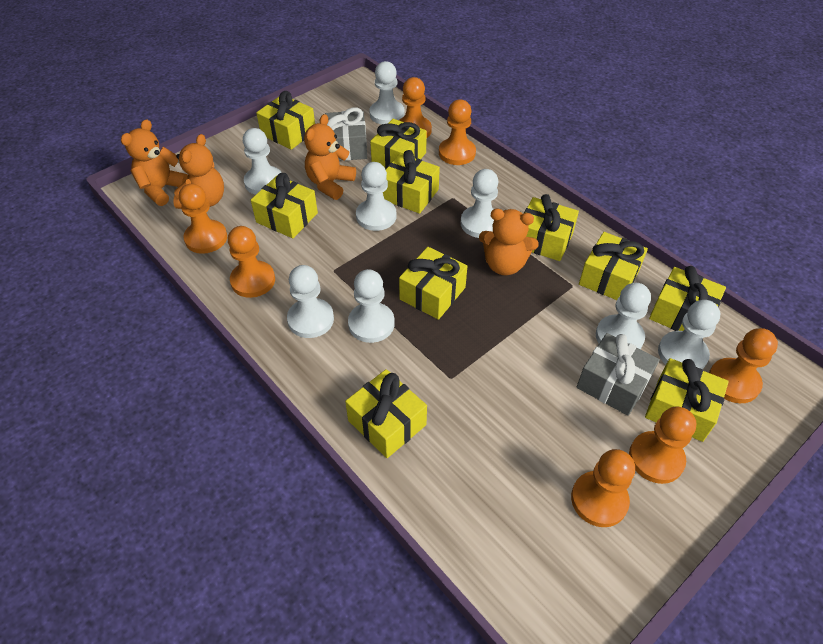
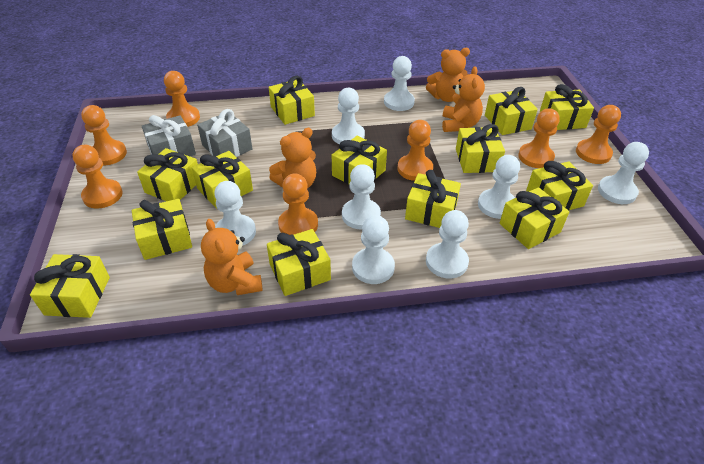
yellow gift: 10 -> 13

